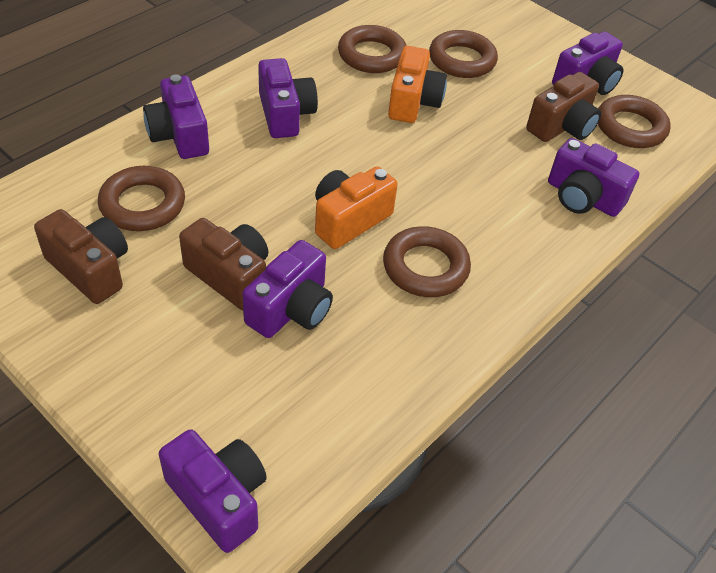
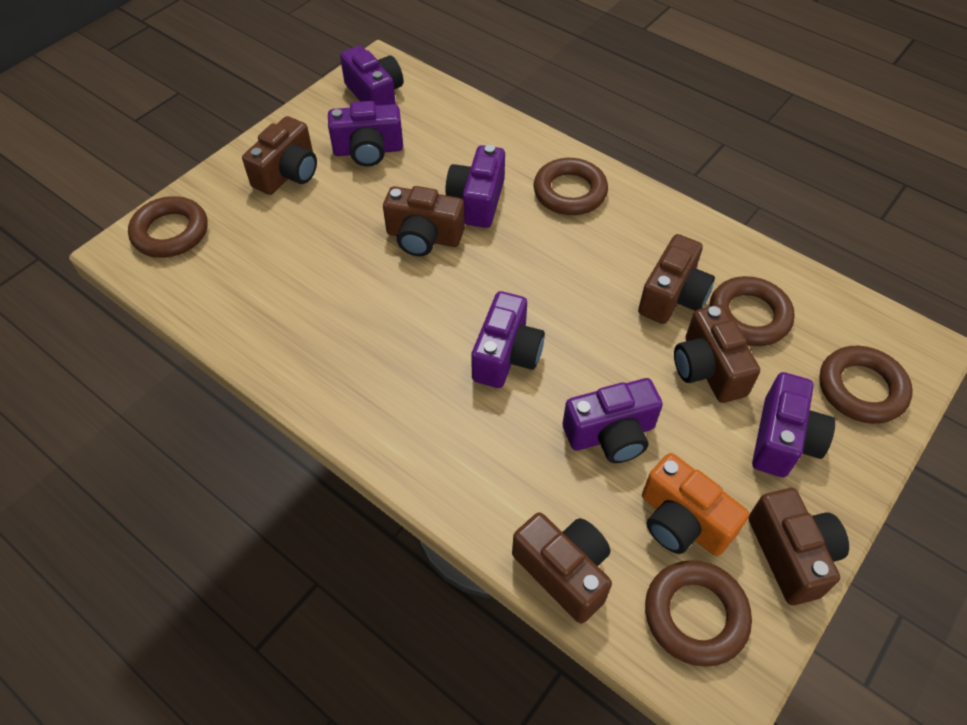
brown camera: 3 -> 6
orange camera: 2 -> 1

